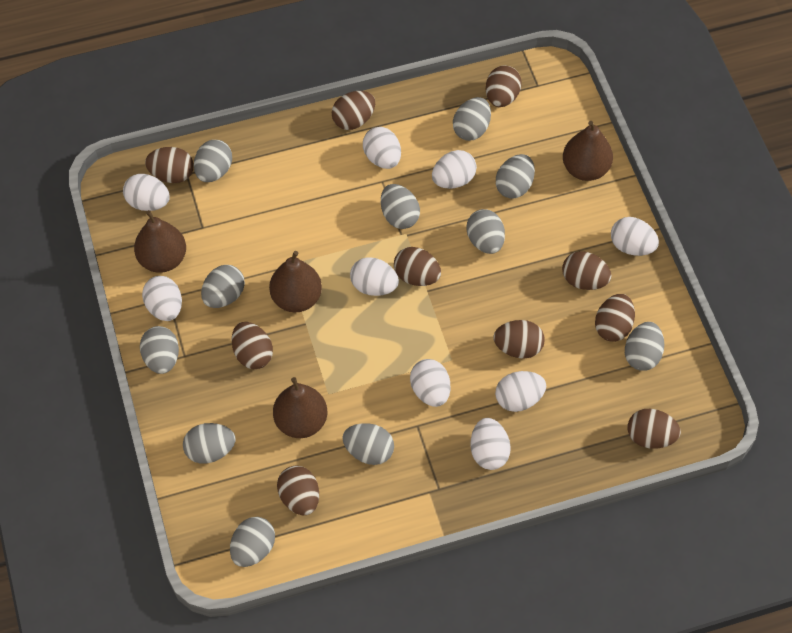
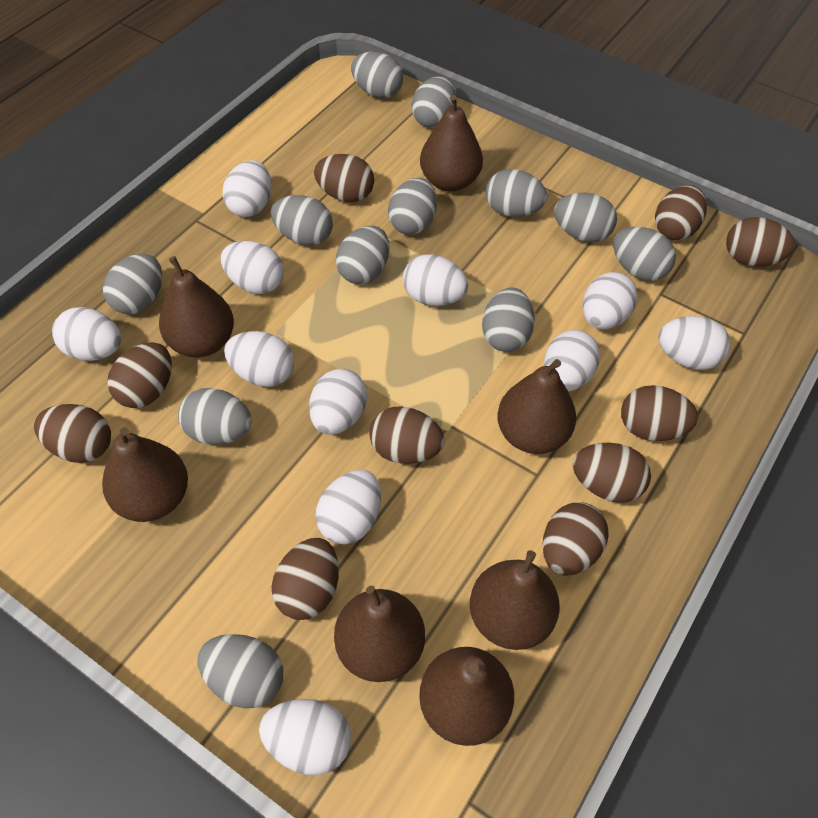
brown pear: 4 -> 7
grey egg: 11 -> 12
white egg: 9 -> 11

